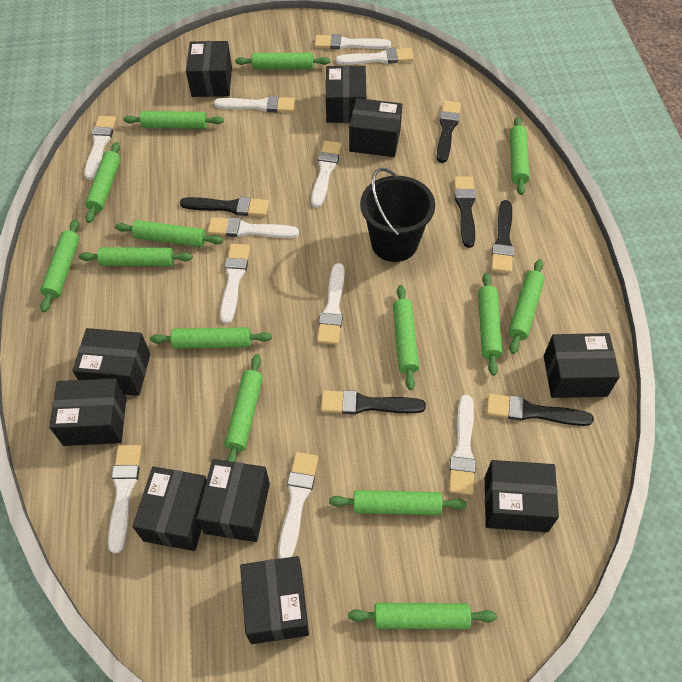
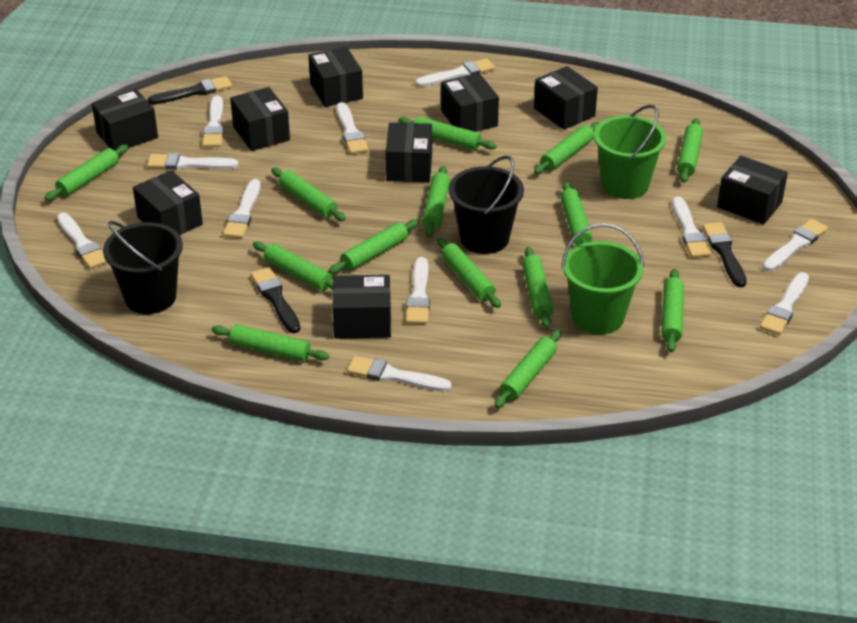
black box: 10 -> 9
black brush: 6 -> 3
black bucket: 1 -> 2
green bucket: 0 -> 2

